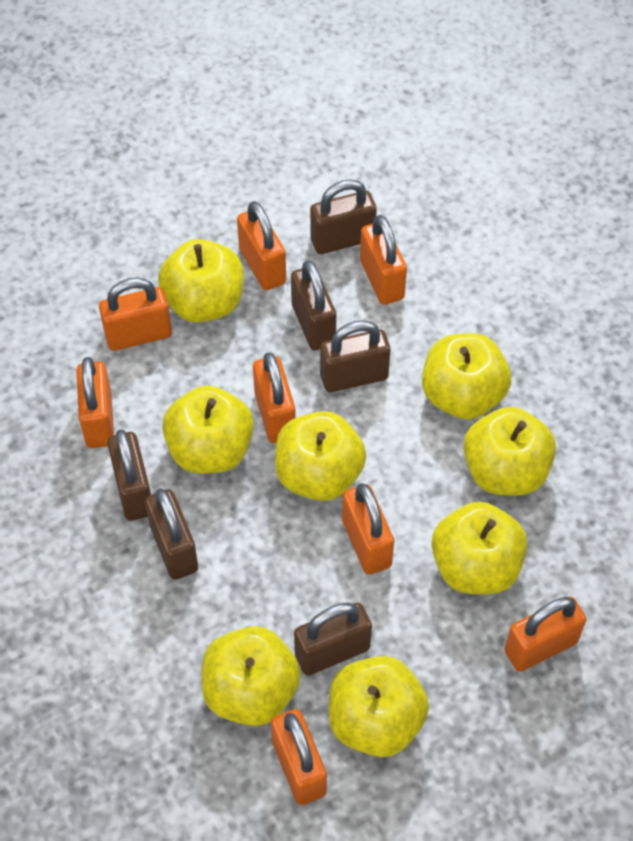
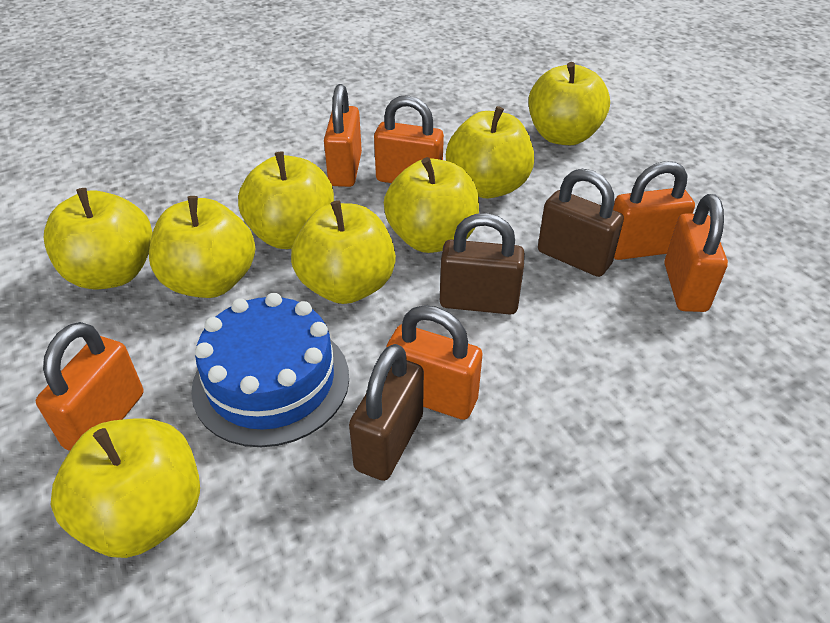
blue cake: 0 -> 1
brown padlock: 6 -> 3
orange padlock: 8 -> 6

